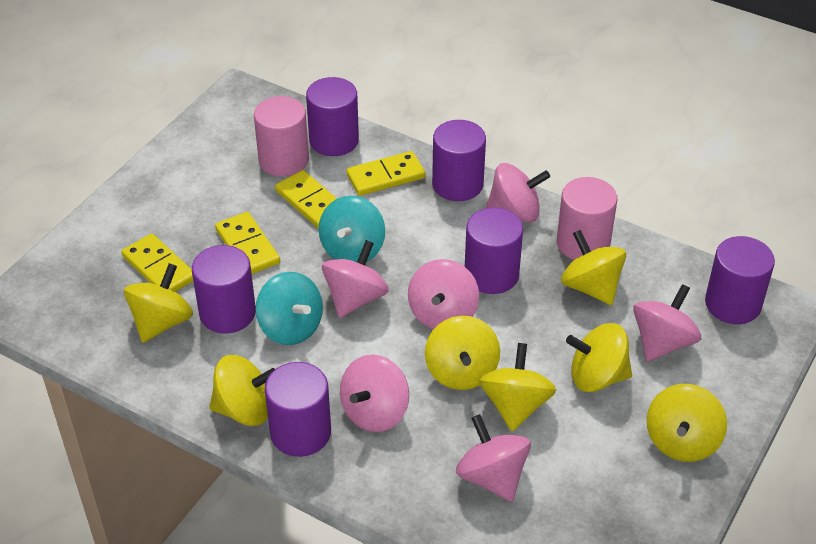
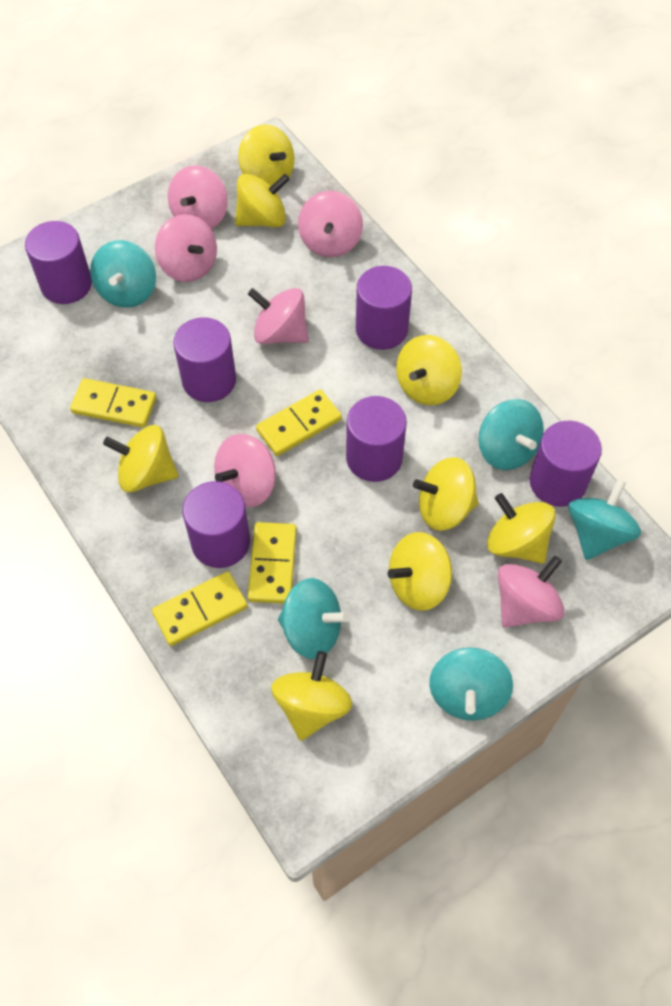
pink cylinder: 2 -> 0
turquoise spinning top: 2 -> 5
yellow spinning top: 7 -> 8

